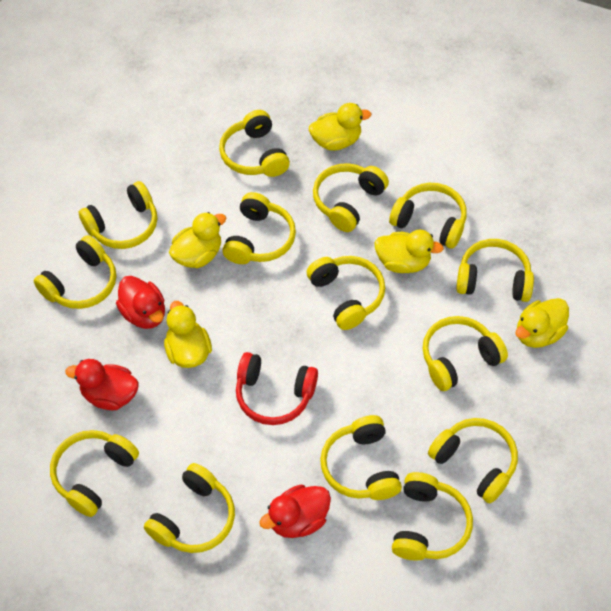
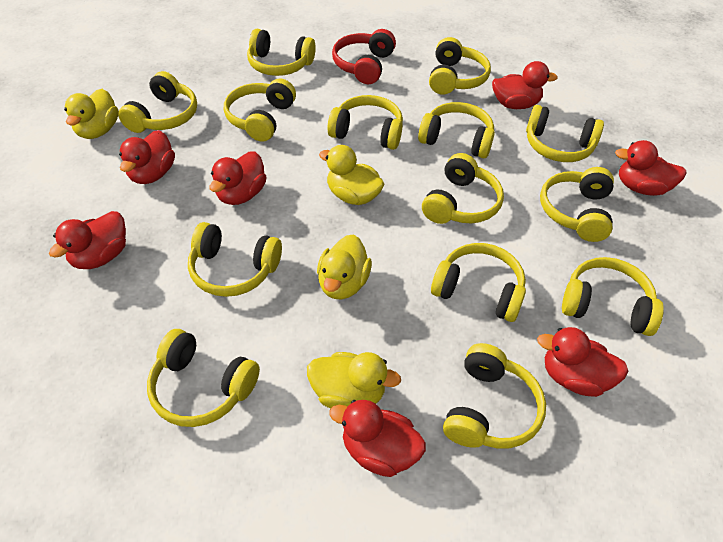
red duck: 3 -> 7
yellow duck: 5 -> 4

